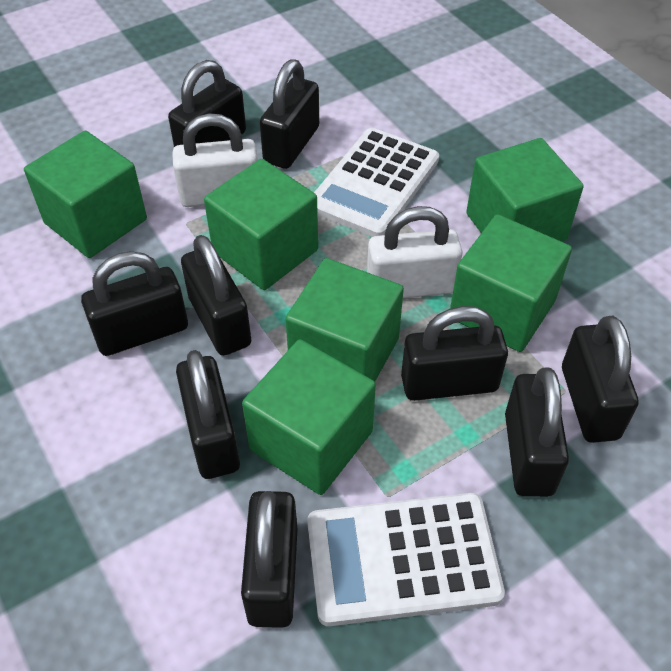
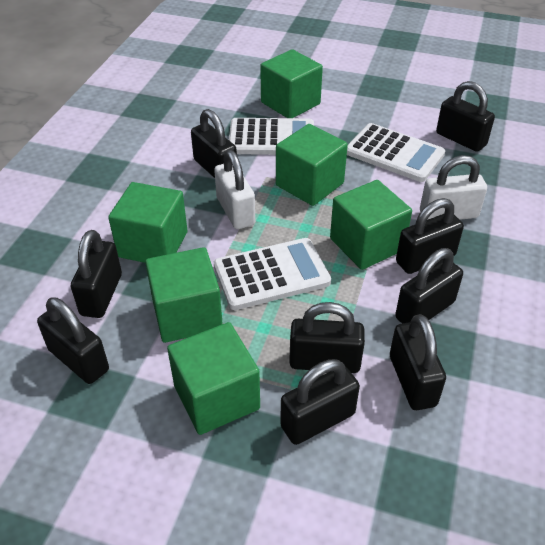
white calculator: 2 -> 3

